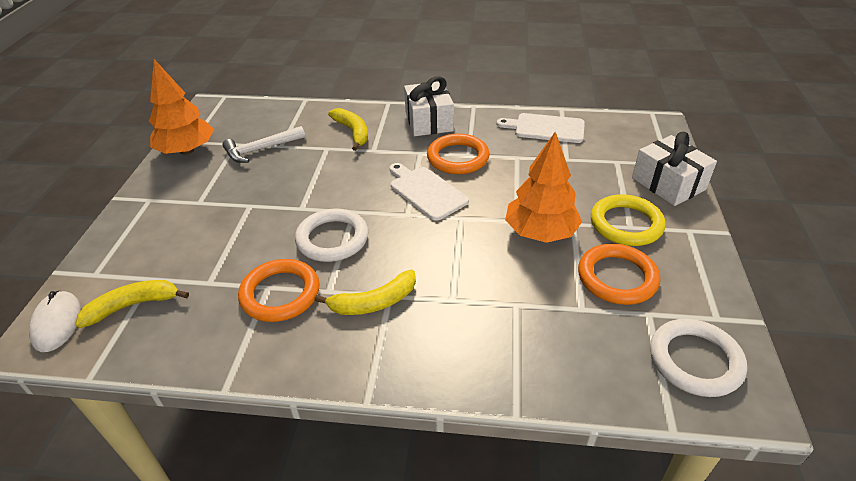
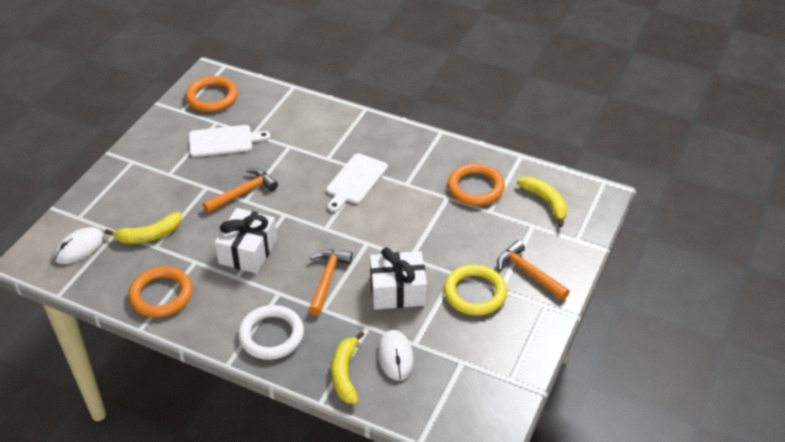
orange hammer: 0 -> 3
orange tree: 2 -> 0
white hammer: 1 -> 0
white mouse: 1 -> 2
white ring: 2 -> 1

